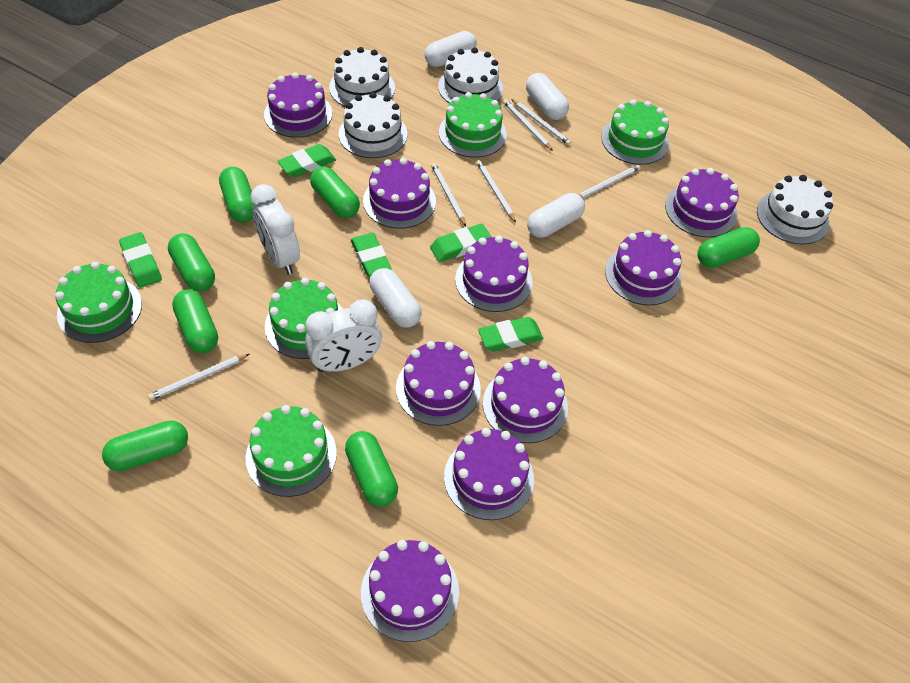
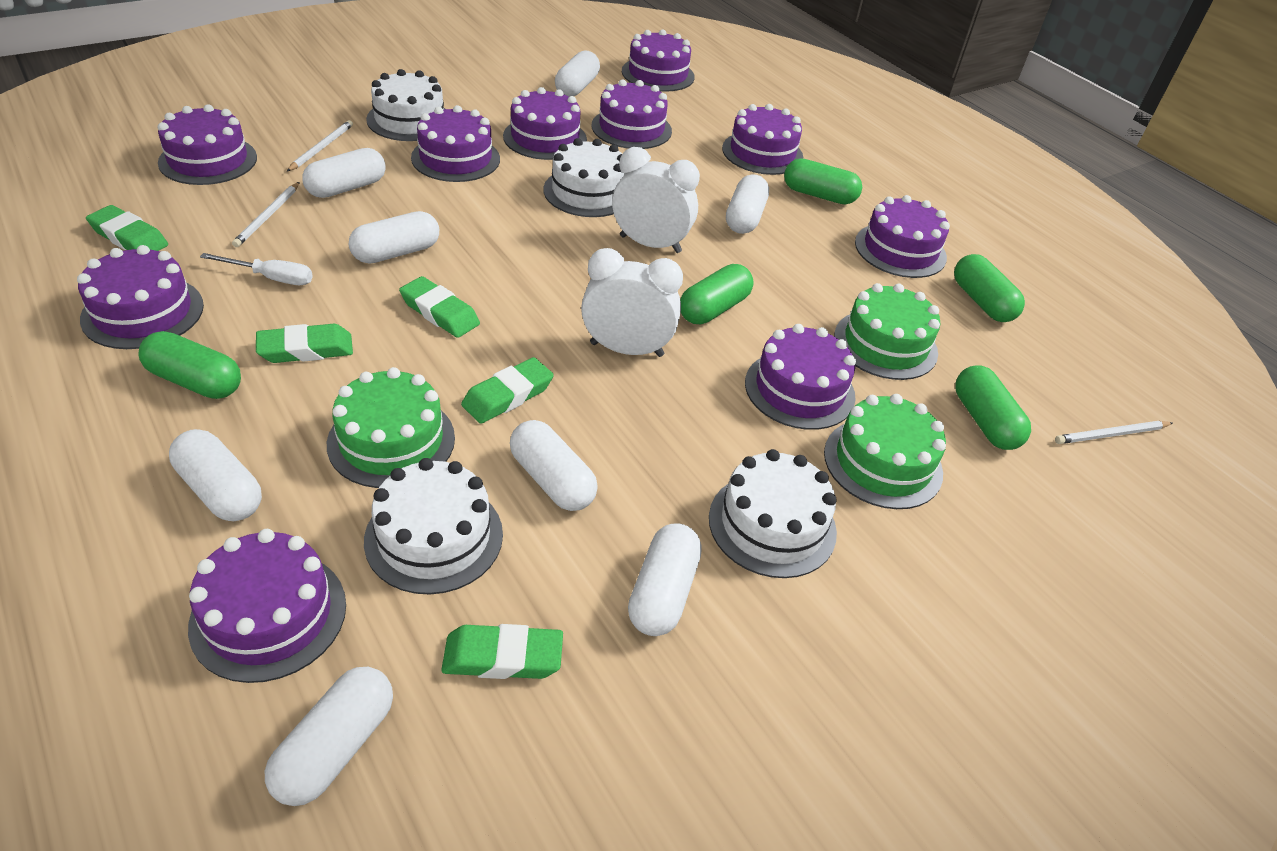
green cake: 5 -> 3
green capsule: 7 -> 5
purple cake: 9 -> 10
white capsule: 4 -> 8
white pencil: 6 -> 3
white screwdriver: 0 -> 1

